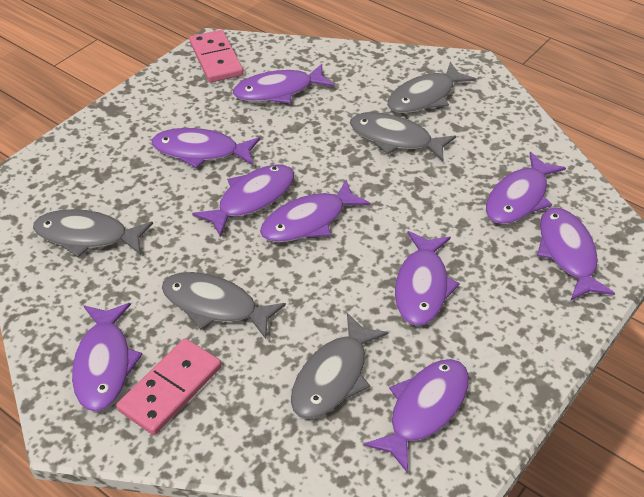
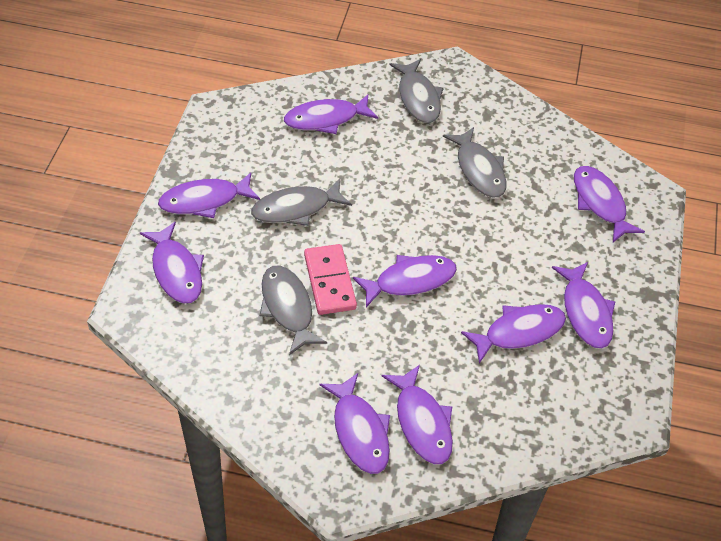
grey fish: 5 -> 4
pink domino: 2 -> 1

